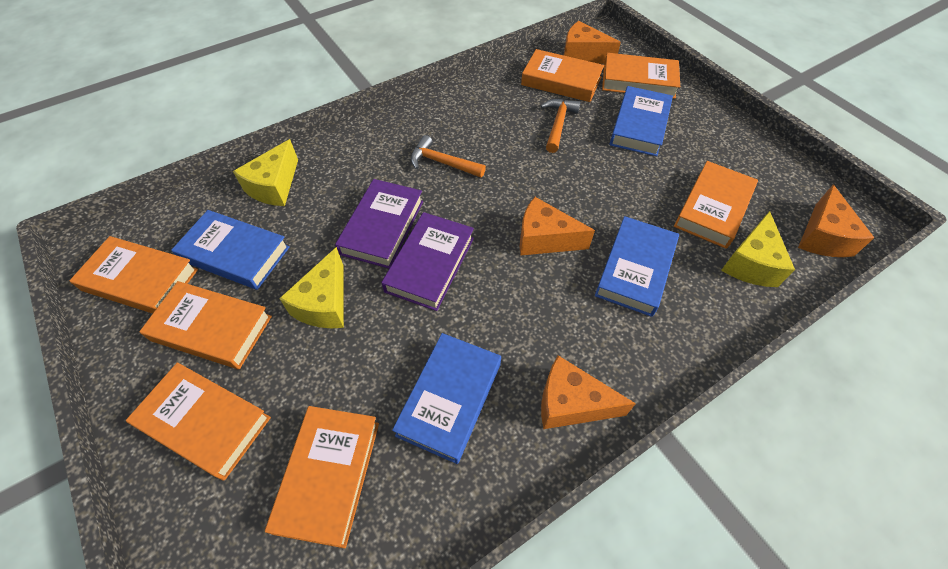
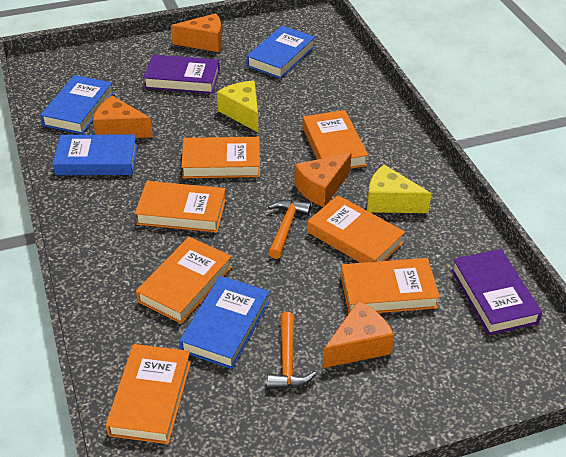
yellow cheese: 3 -> 2

